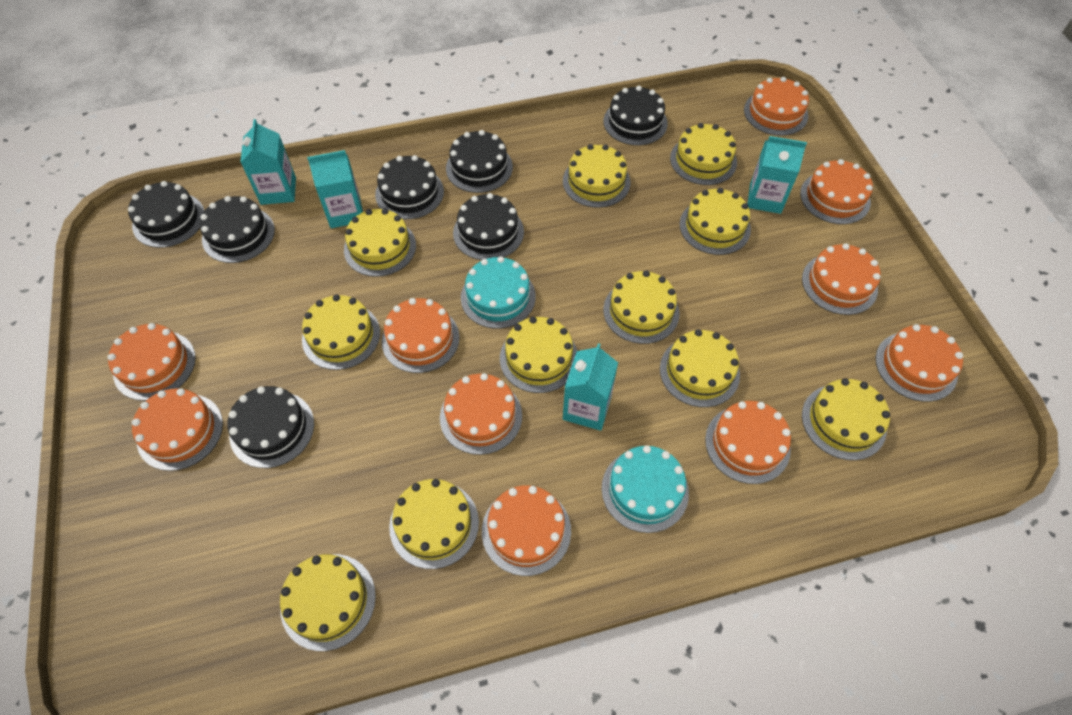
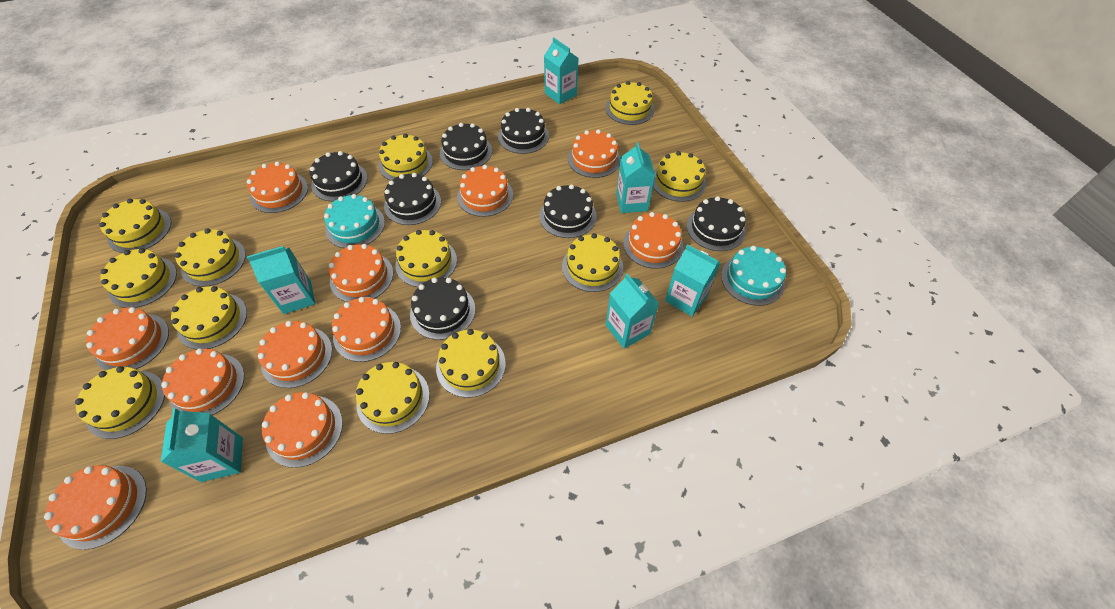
orange cake: 10 -> 11
turquoise carton: 4 -> 6
yellow cake: 11 -> 12

